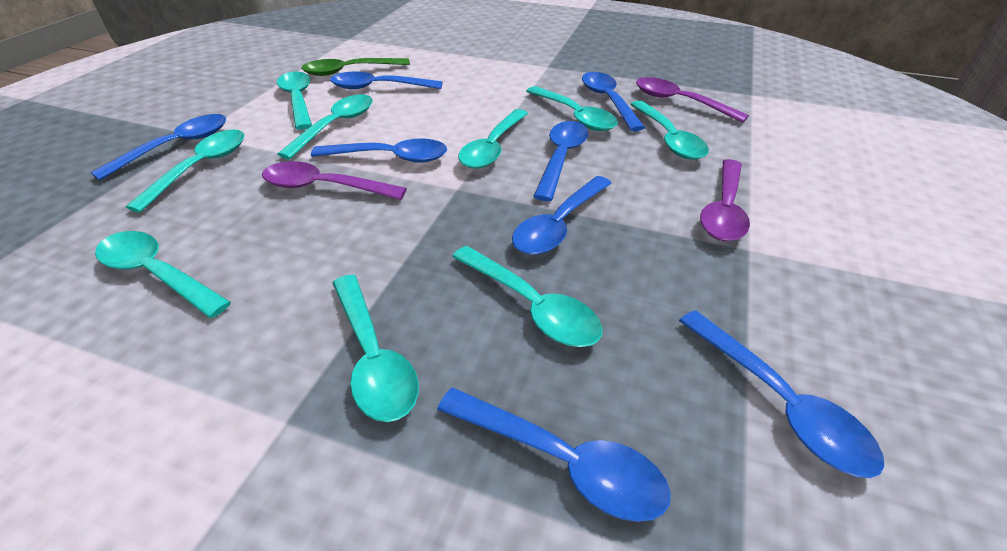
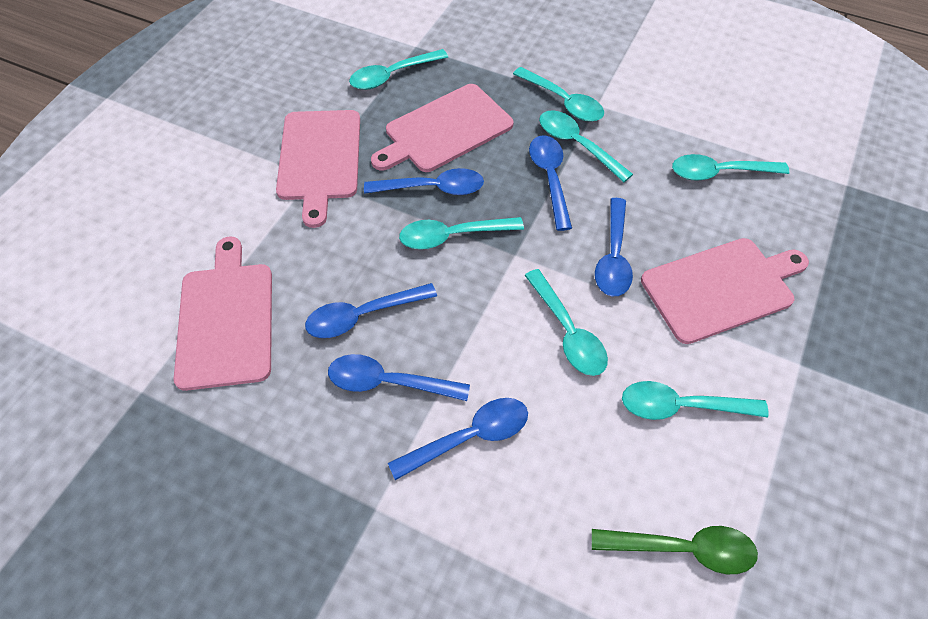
blue spoon: 8 -> 6
pink cutting board: 0 -> 4
purple spoon: 3 -> 0
turquoise spoon: 9 -> 7

